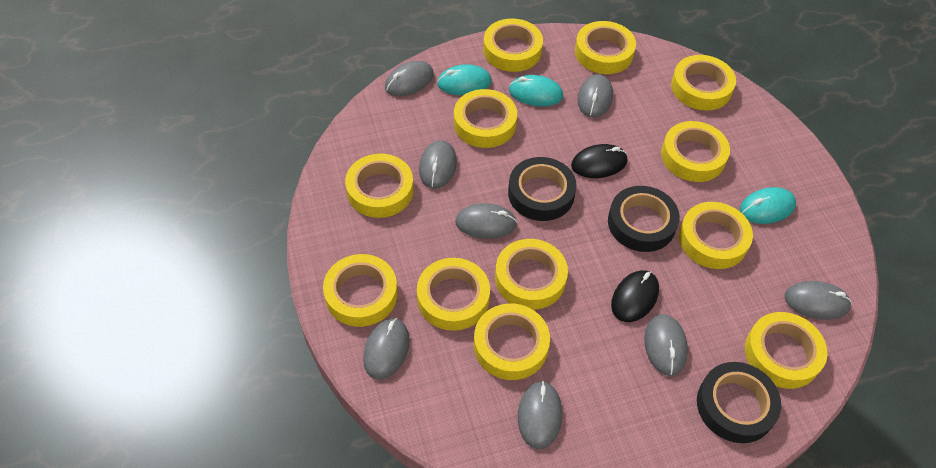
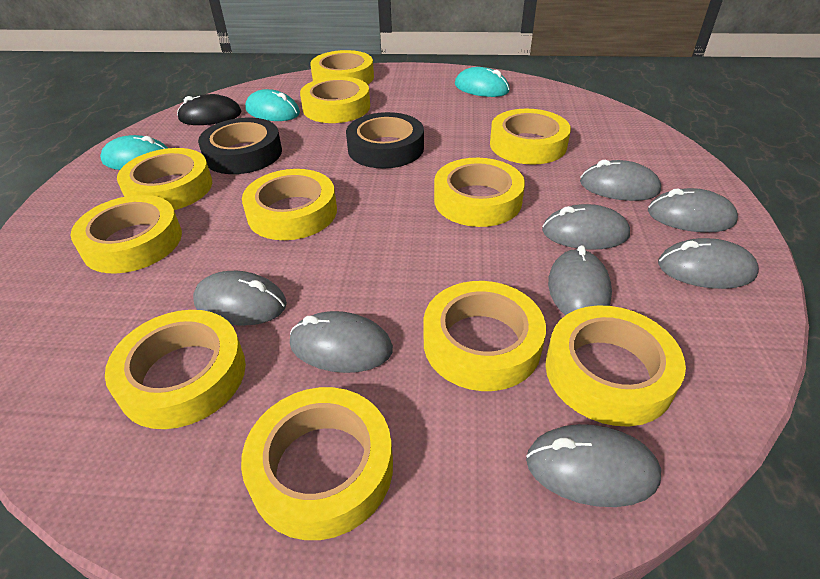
black mouse: 2 -> 1
black tape: 3 -> 2
yellow tape: 12 -> 11

